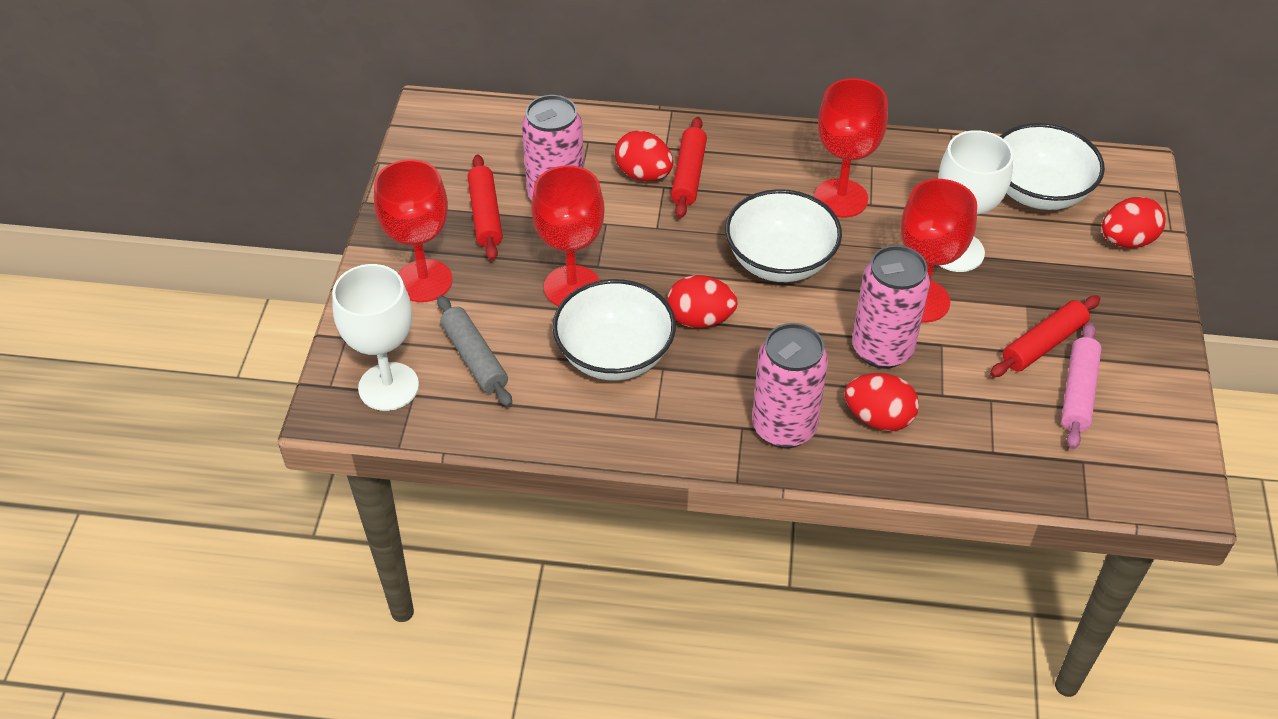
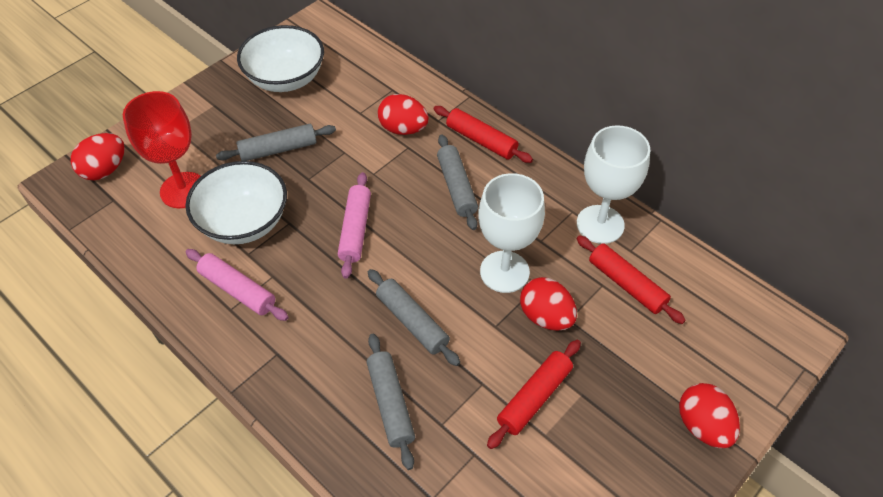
grey rolling pin: 1 -> 4
pink can: 3 -> 0
pink rolling pin: 1 -> 2
red goblet: 4 -> 1
white bowl: 3 -> 2

